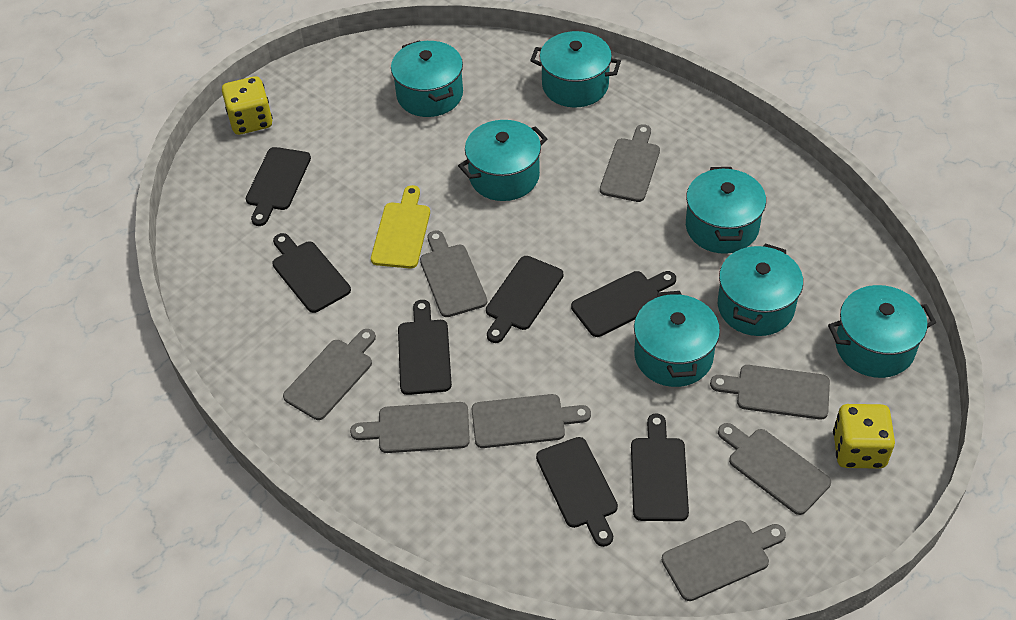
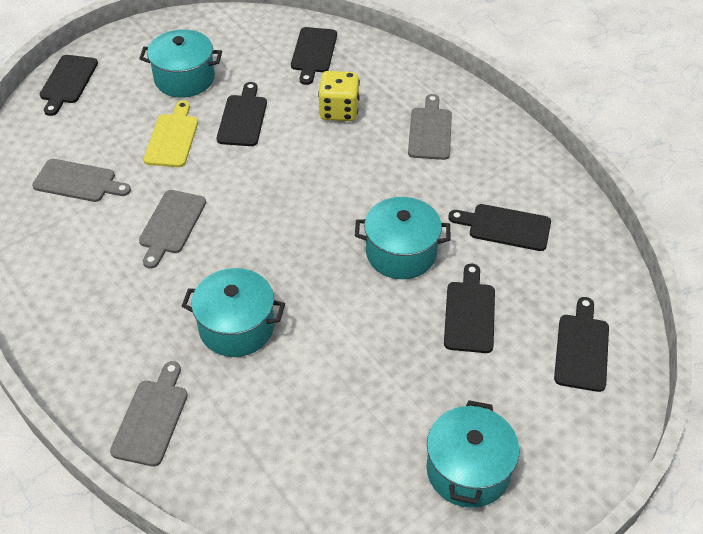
black cutting board: 7 -> 6
grey cutting board: 8 -> 4
turquoise pot: 7 -> 4
yellow dice: 2 -> 1

